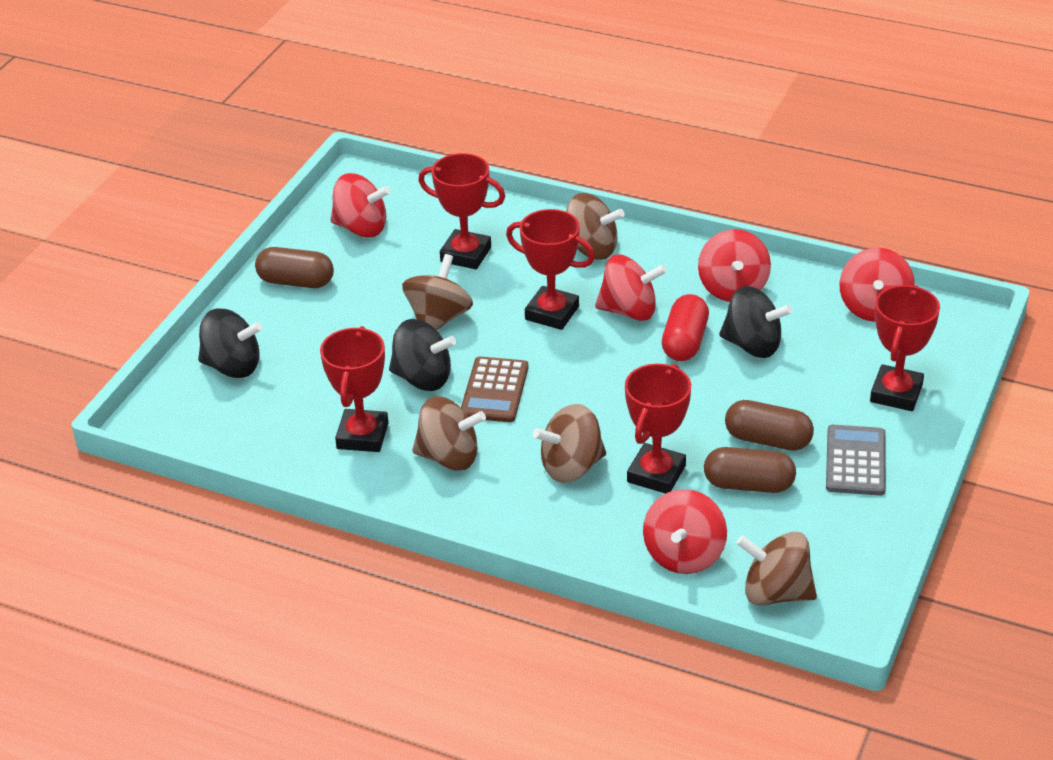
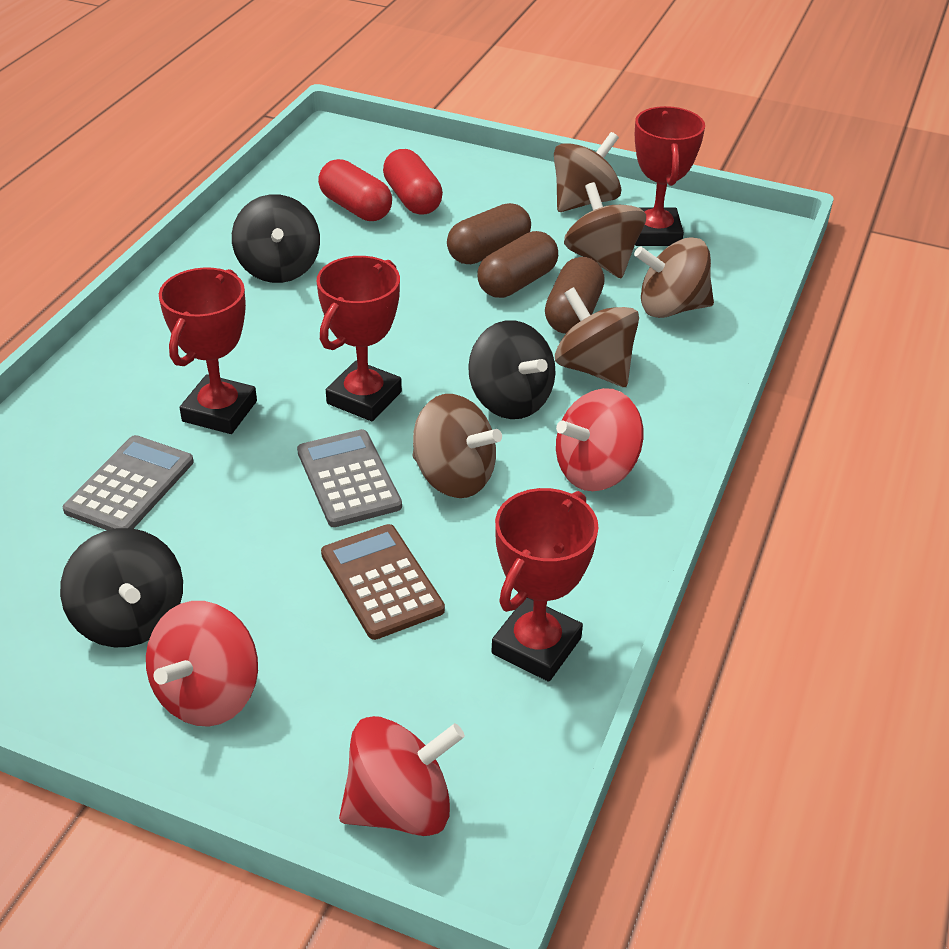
grey calculator: 1 -> 2
red capsule: 1 -> 2
red spinning top: 5 -> 3
red trophy: 5 -> 4

